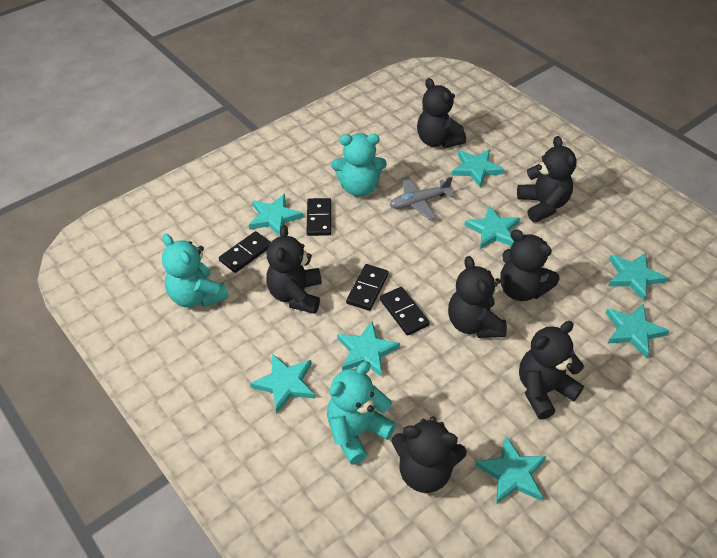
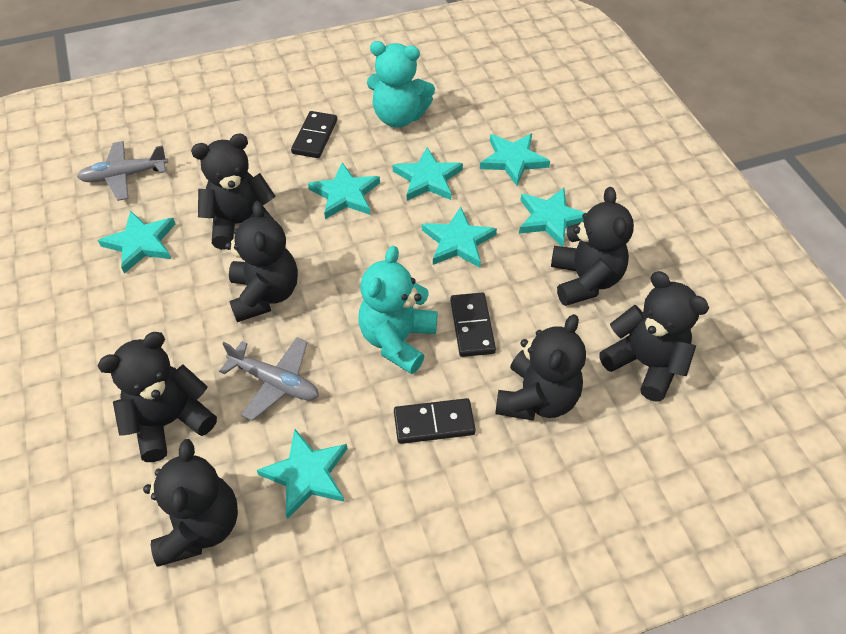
black domino: 4 -> 3
grey plane: 1 -> 2
turquoise star: 8 -> 7
turquoise teddy bear: 3 -> 2

